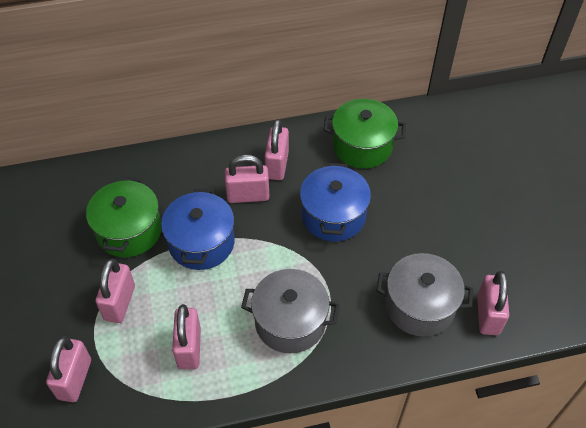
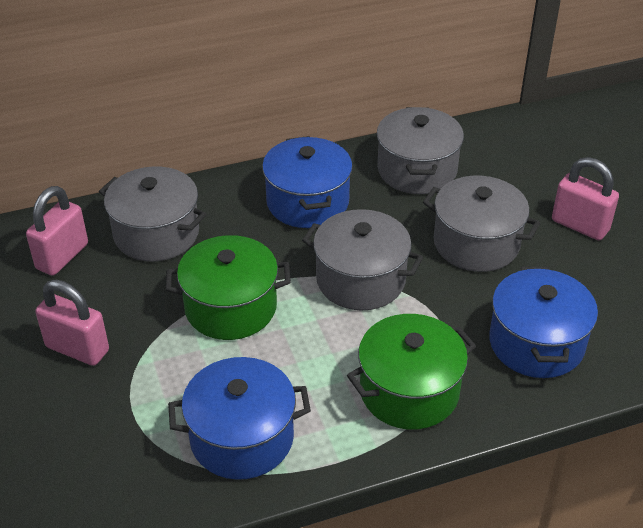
blue pot: 2 -> 3
grey pot: 2 -> 4
pink padlock: 6 -> 3

